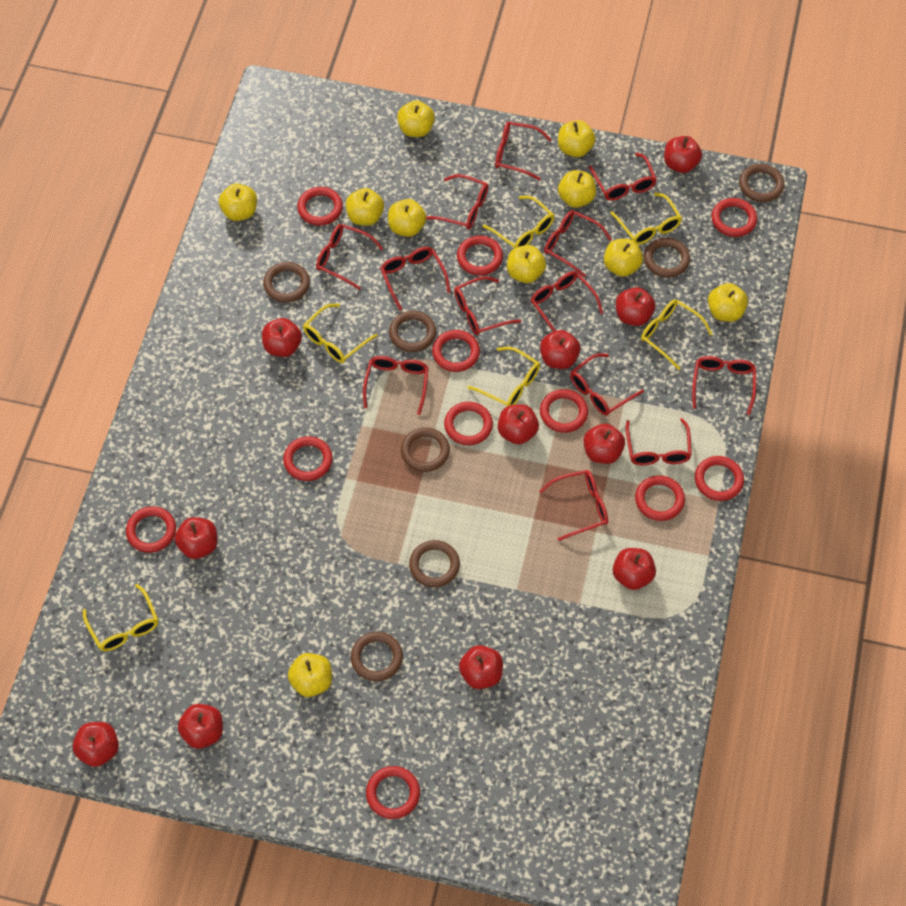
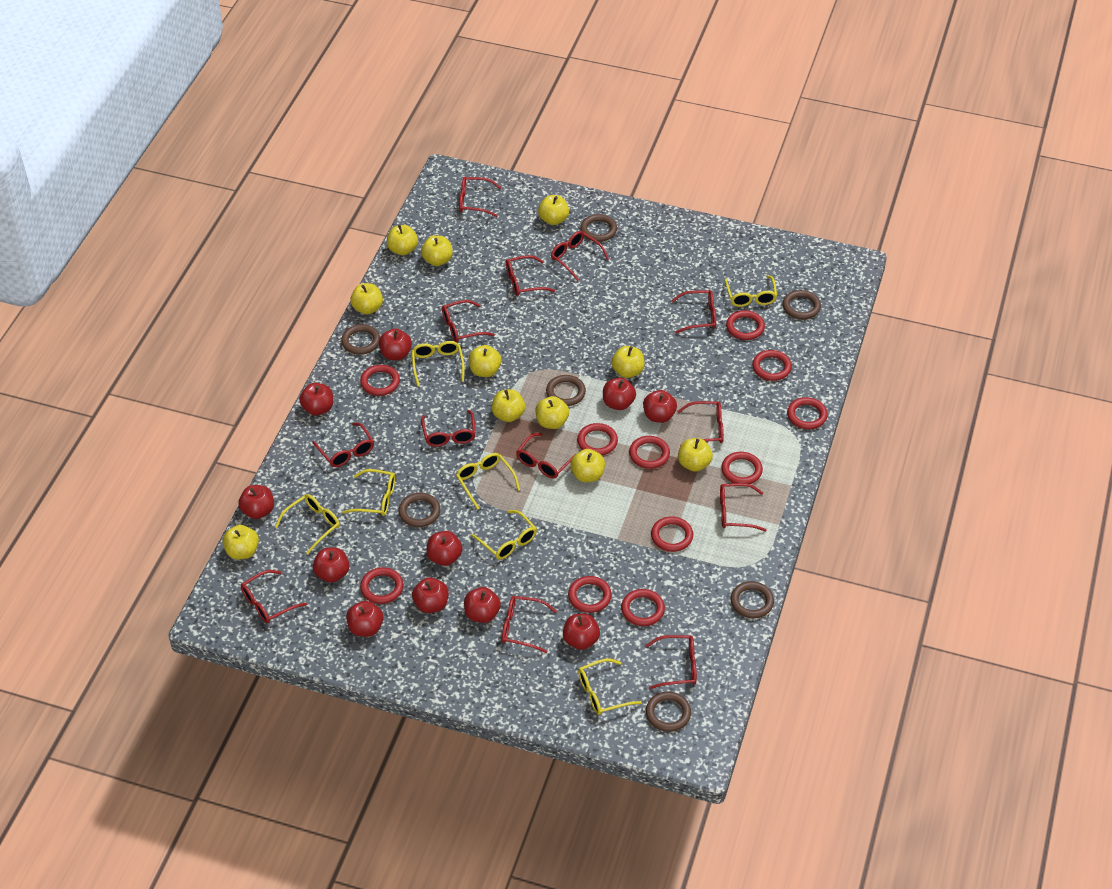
yellow apple: 10 -> 11
yellow glasses: 6 -> 7

